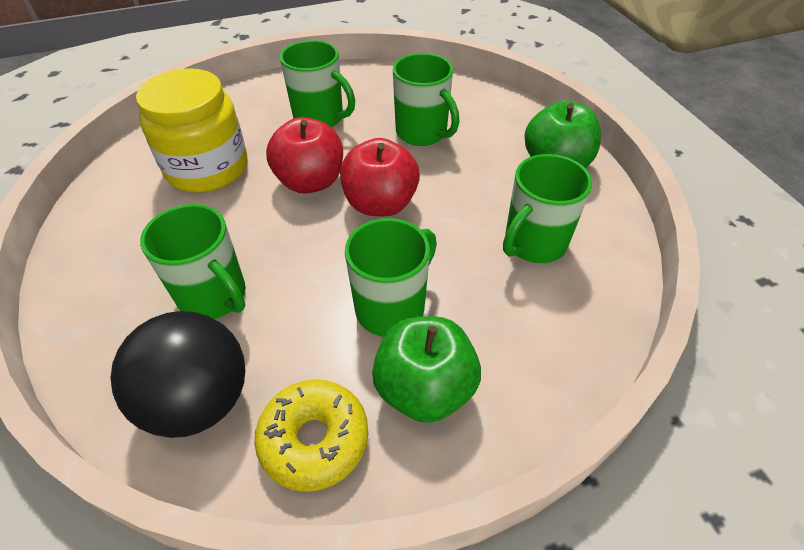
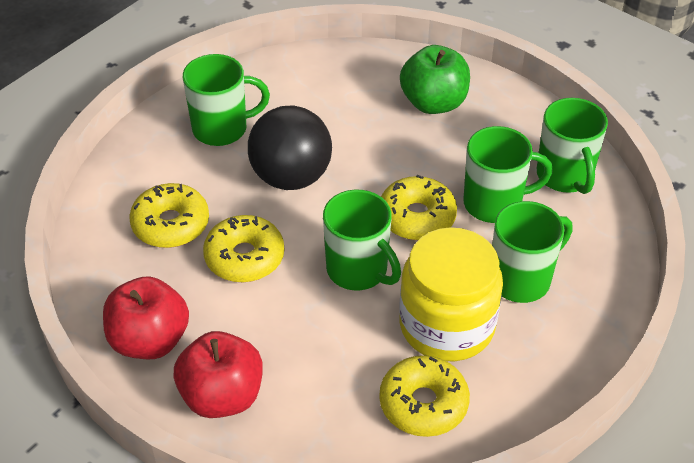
green apple: 2 -> 1
yellow donut: 1 -> 4

